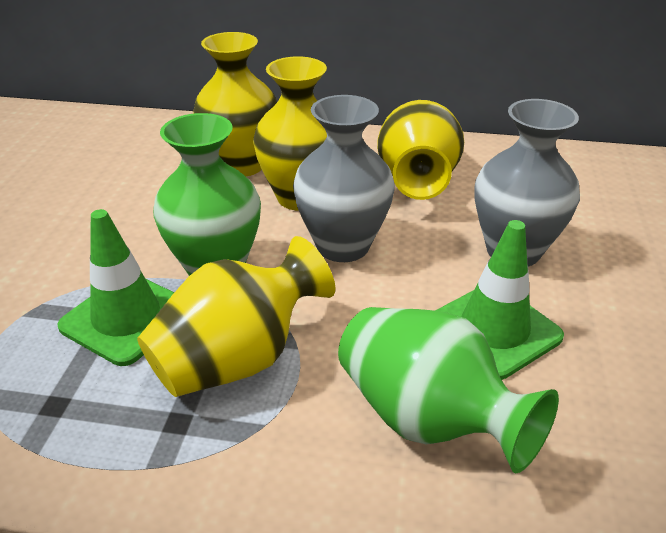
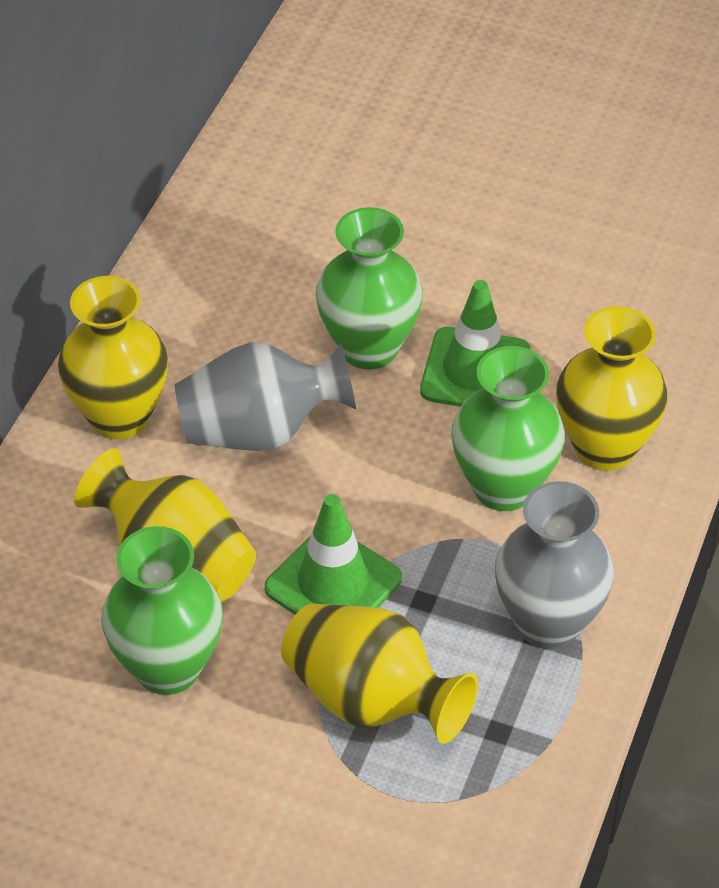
green vase: 2 -> 3

